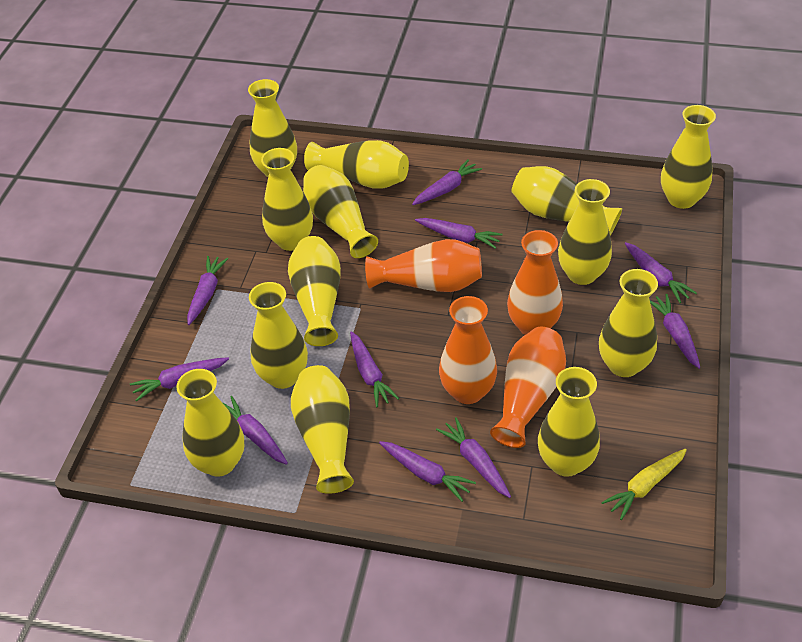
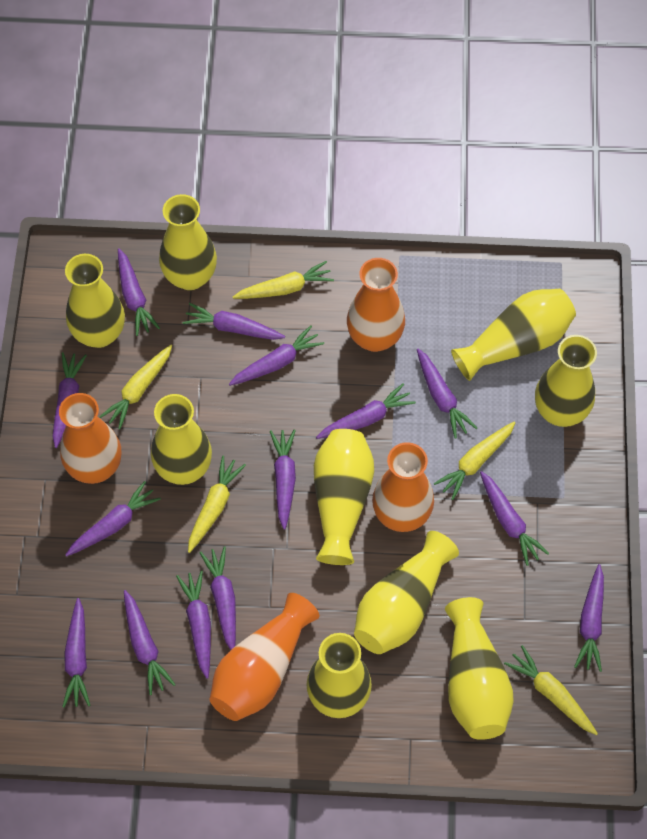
purple carrot: 10 -> 14
yellow carrot: 1 -> 5
yellow vase: 13 -> 9

